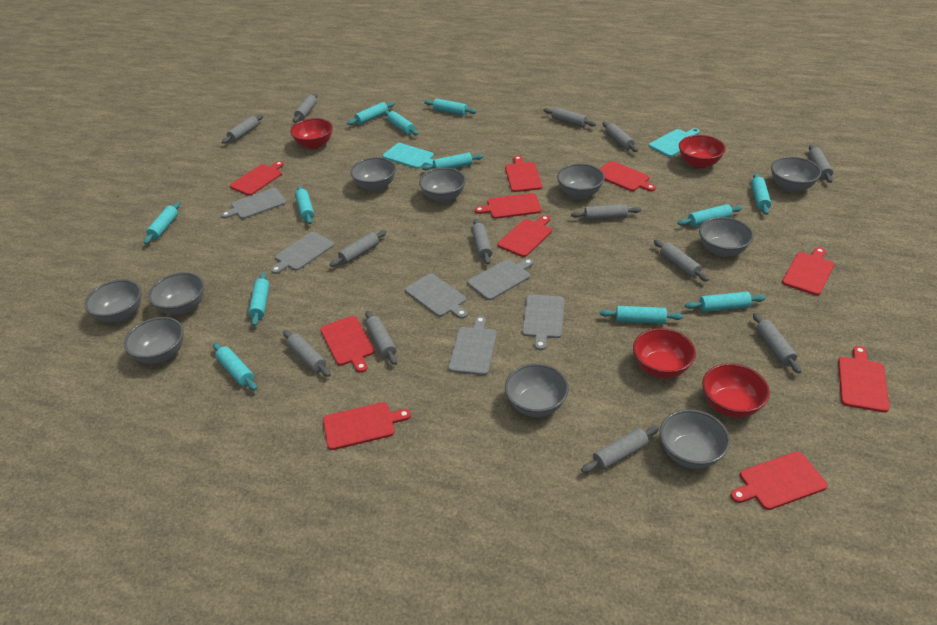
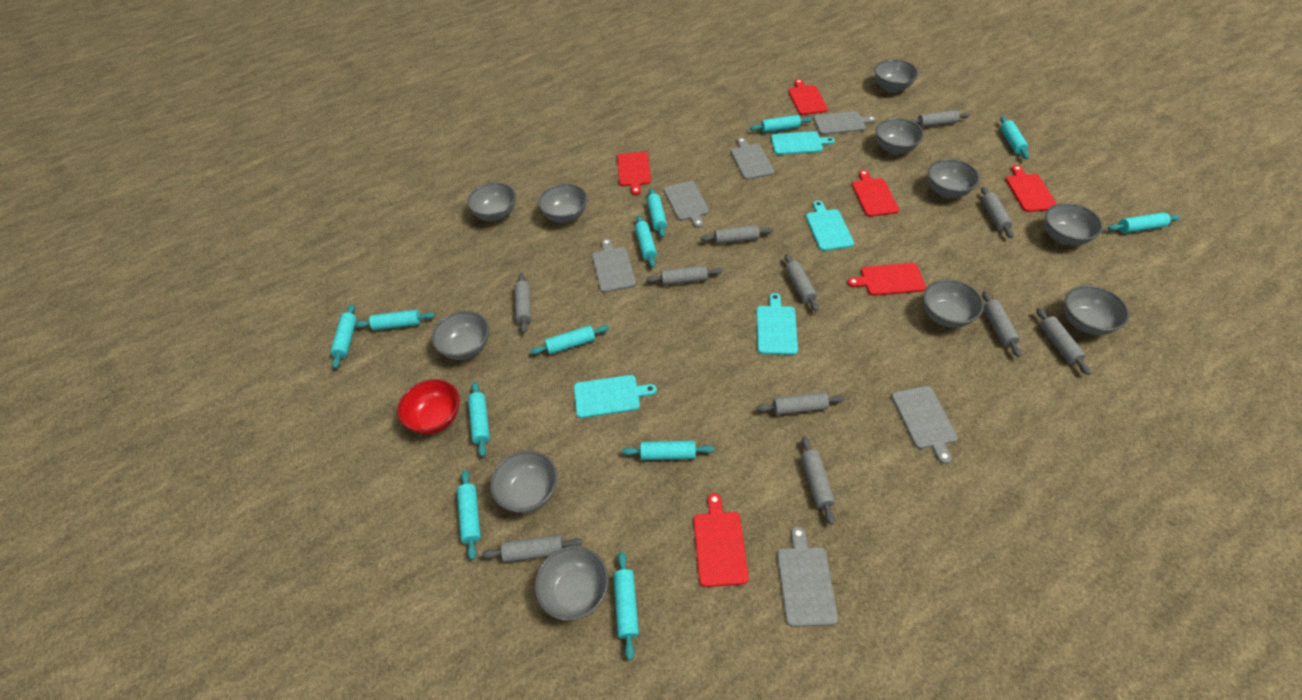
grey bowl: 10 -> 11
grey rolling pin: 13 -> 11
red bowl: 4 -> 1
red cutting board: 10 -> 6
turquoise cutting board: 2 -> 4

